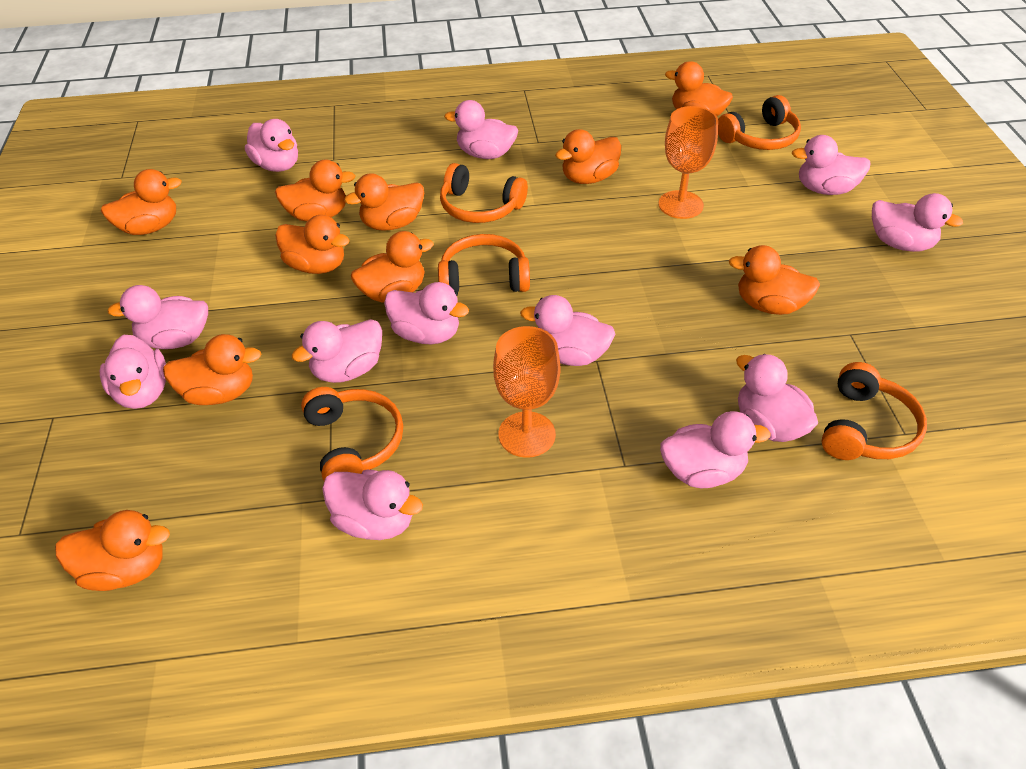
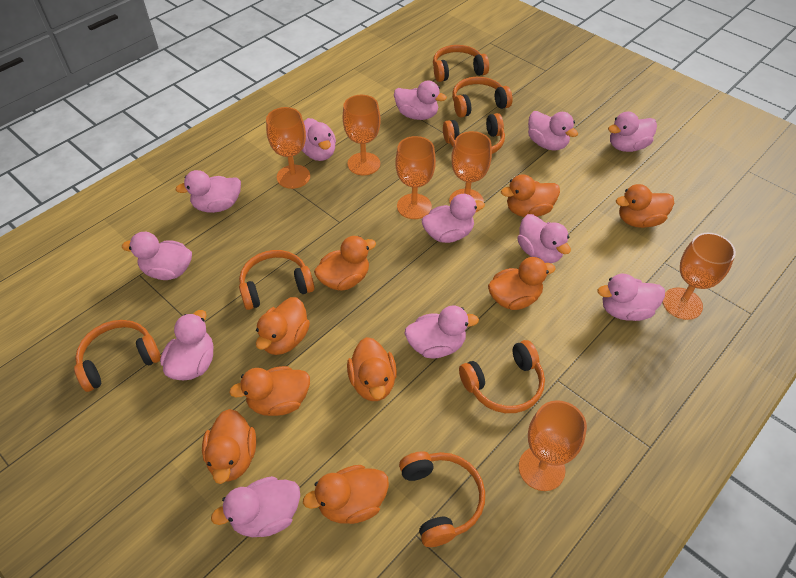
orange duck: 10 -> 9
orange goblet: 2 -> 6
orange headphones: 5 -> 7

